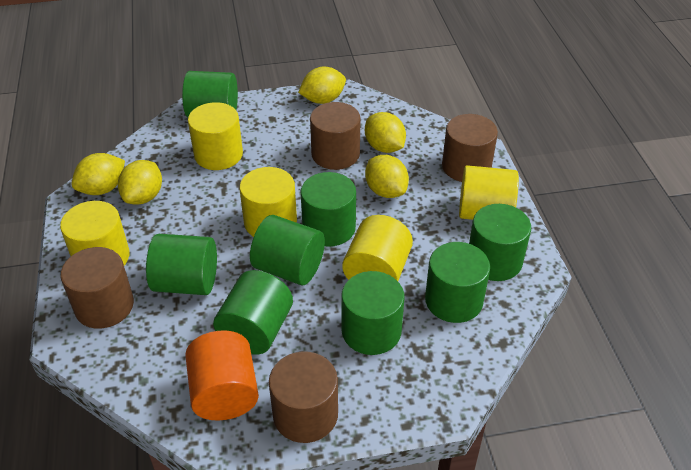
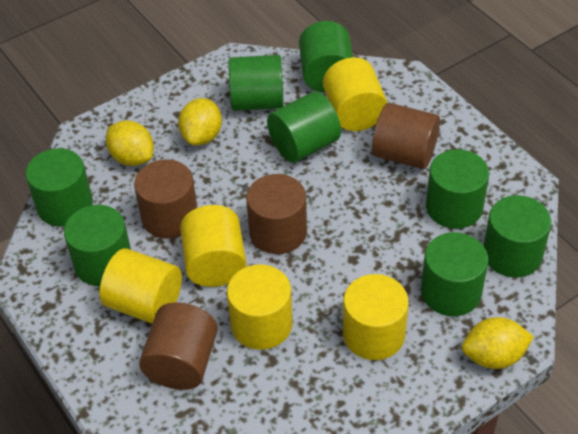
orange cylinder: 1 -> 0
yellow lemon: 5 -> 3

